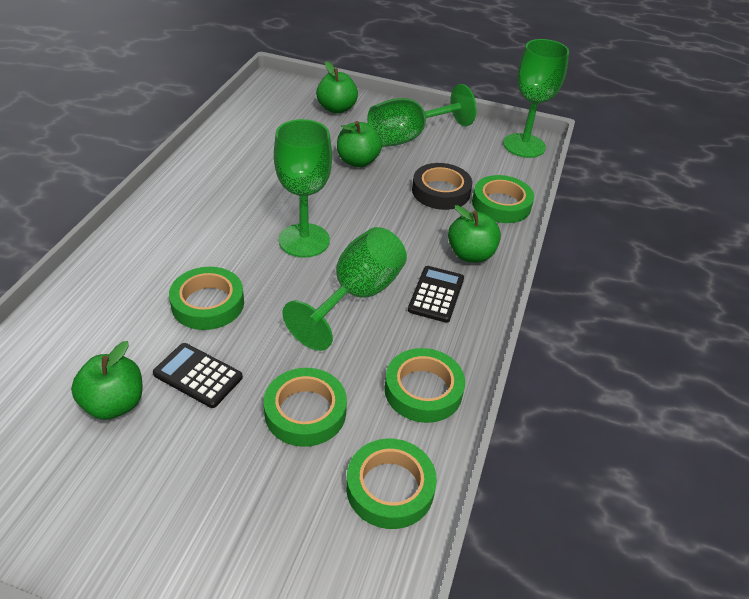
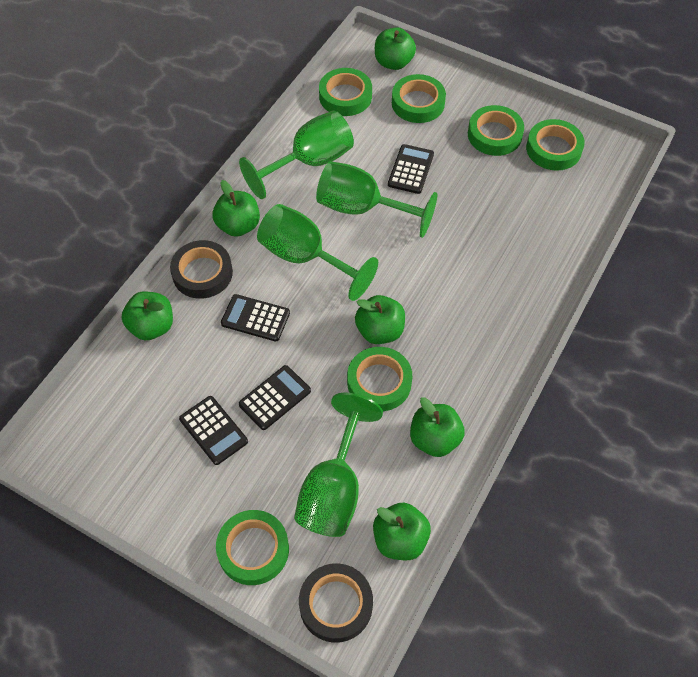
black calculator: 2 -> 4
black tape: 1 -> 2
green apple: 4 -> 6
green tape: 5 -> 6

